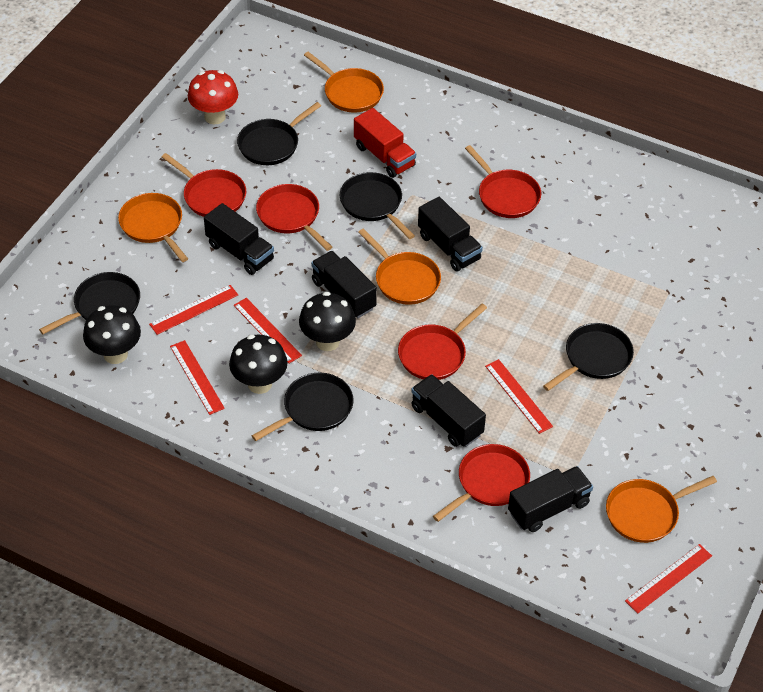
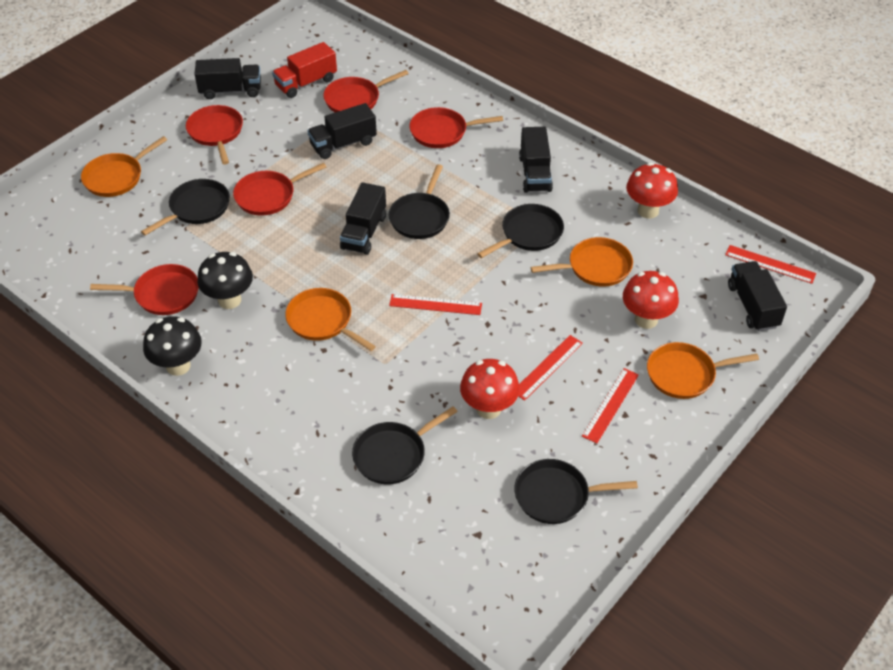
black mushroom: 3 -> 2
red mushroom: 1 -> 3
red ruler: 5 -> 4

